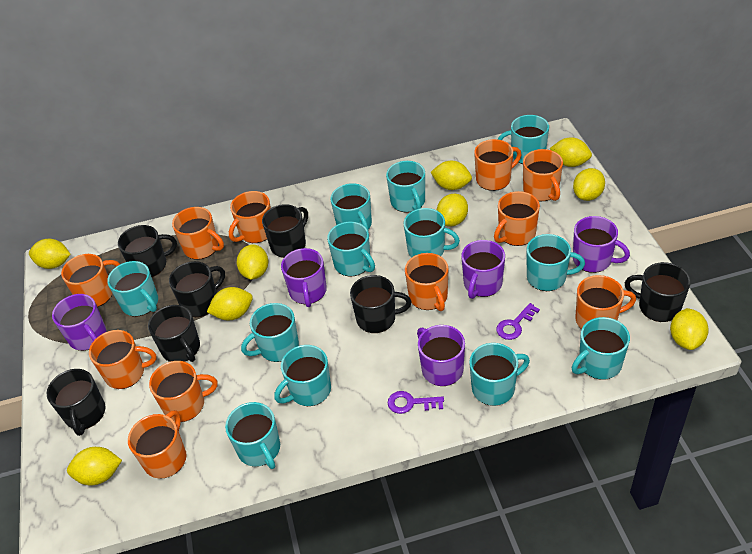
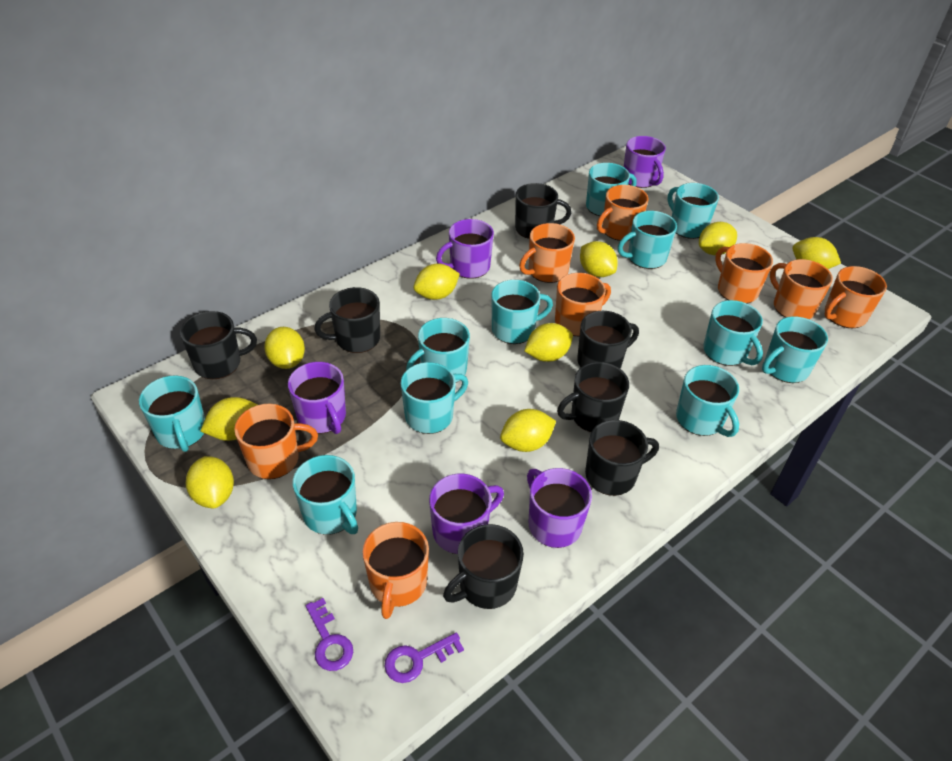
orange mug: 11 -> 8
turquoise mug: 12 -> 11

